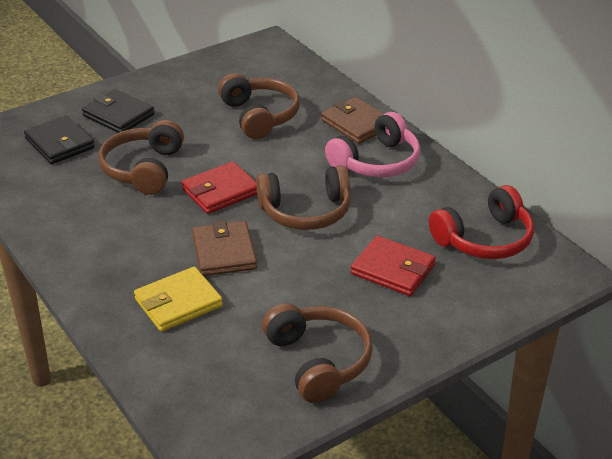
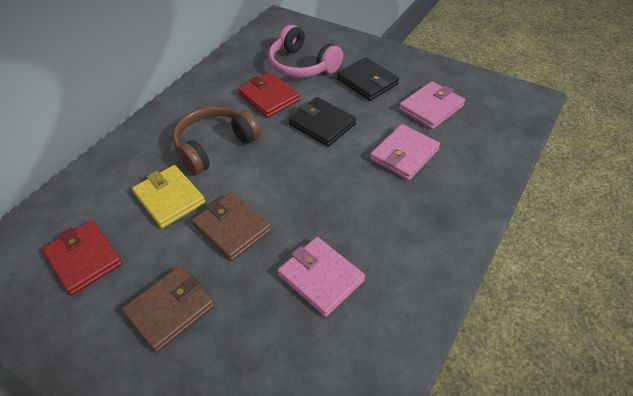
brown headphones: 4 -> 1
pink wallet: 0 -> 3
red headphones: 1 -> 0

